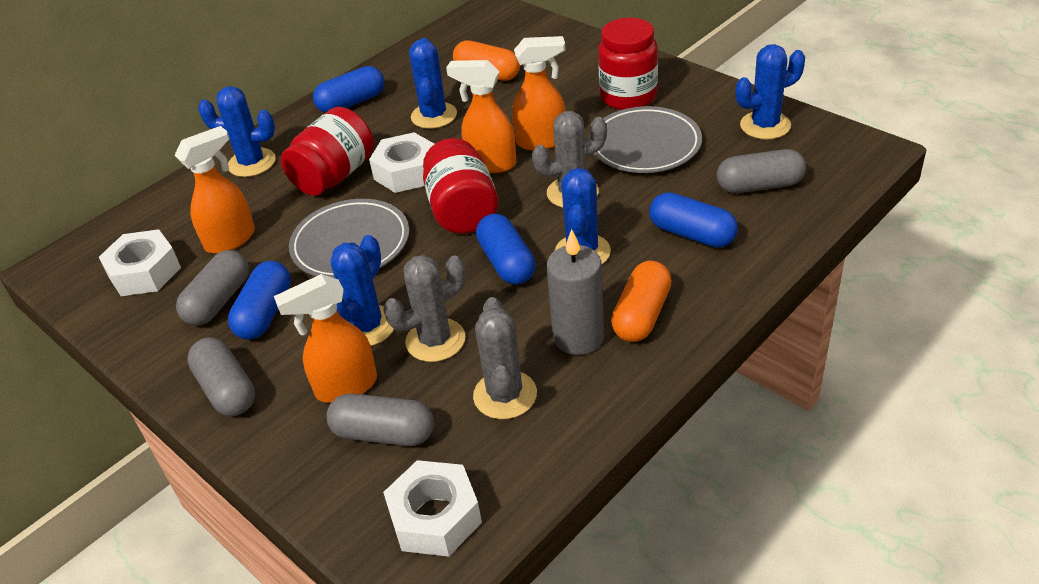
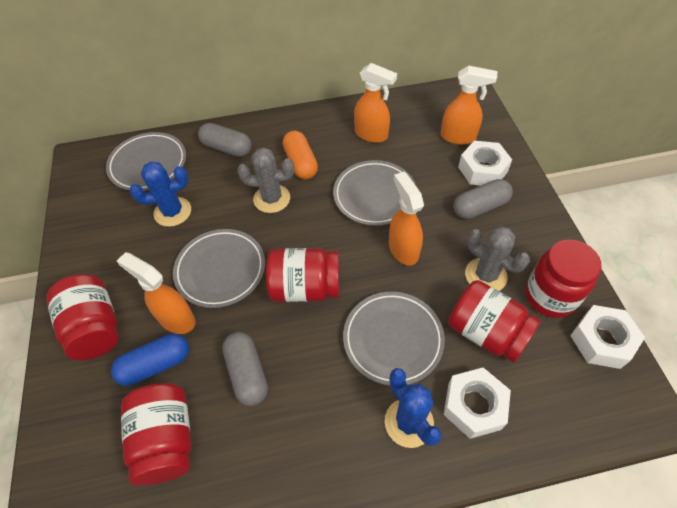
blue cactus: 5 -> 2
blue capsule: 4 -> 1
grey cactus: 3 -> 2
grey candle: 1 -> 0
grey capsule: 4 -> 3
grey plate: 2 -> 4
orange capsule: 2 -> 1
red jar: 3 -> 5

